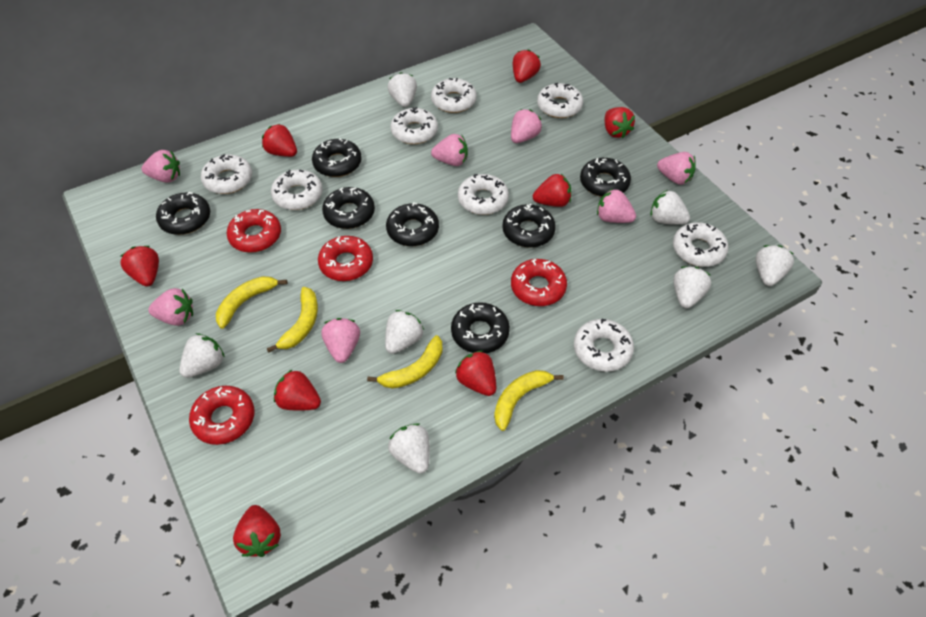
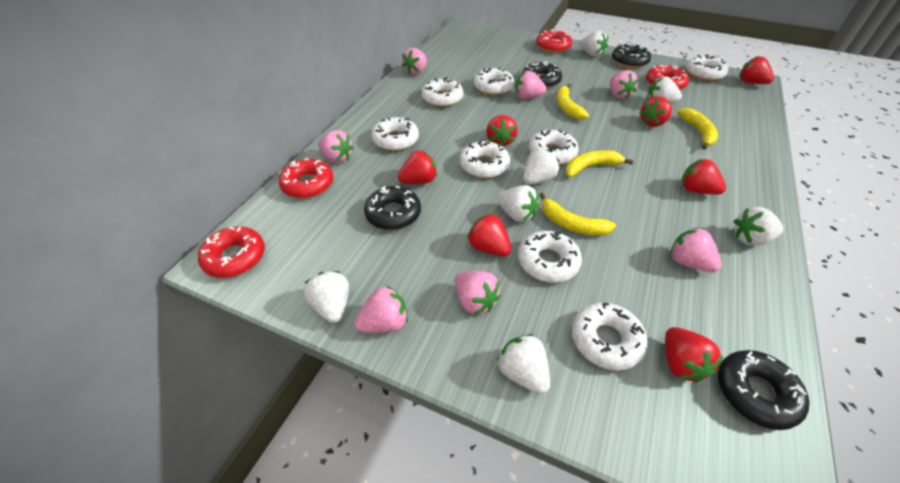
black donut: 7 -> 4
red strawberry: 8 -> 7

